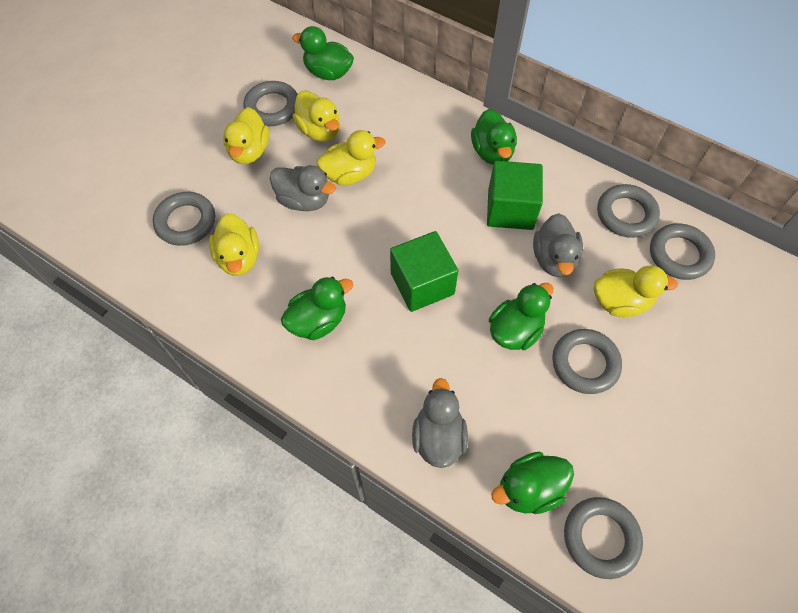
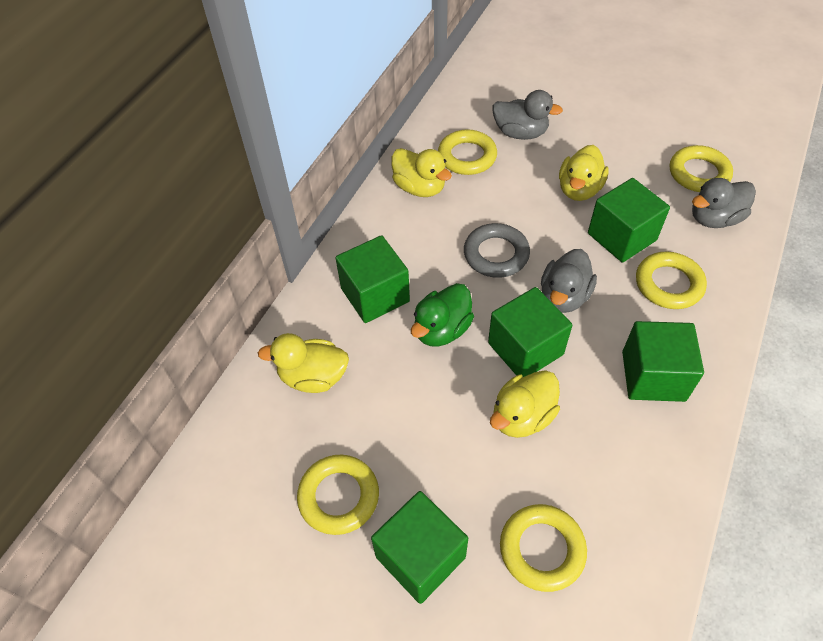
green cube: 2 -> 5
green duck: 5 -> 1
grey ring: 6 -> 1
yellow duck: 5 -> 4
yellow ring: 0 -> 5

